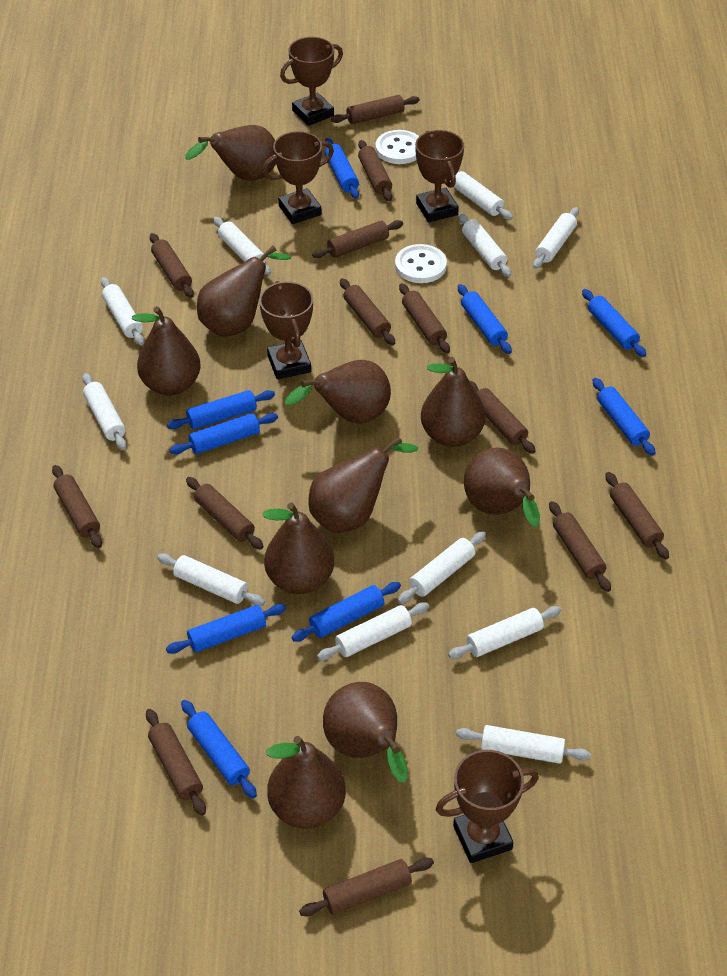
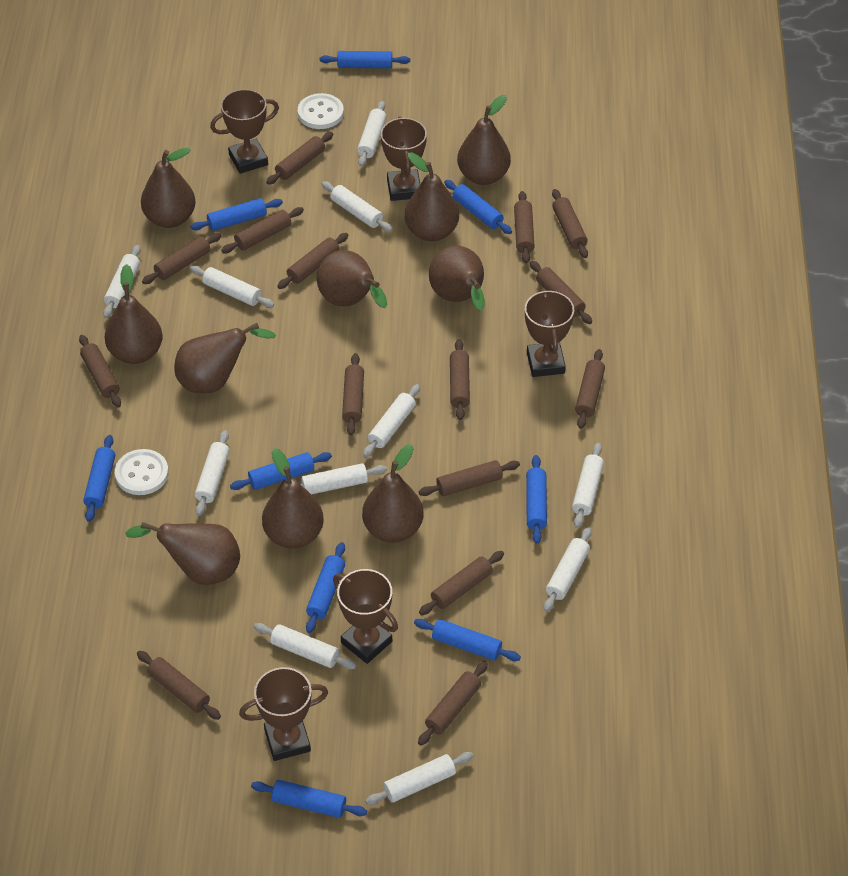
brown rolling pin: 13 -> 15

